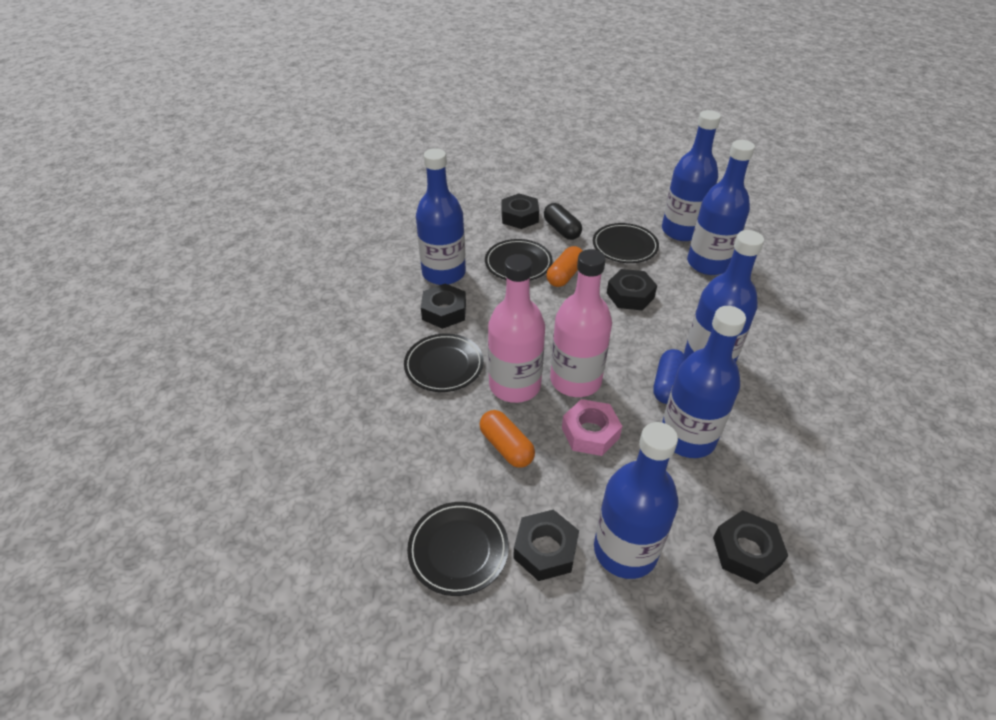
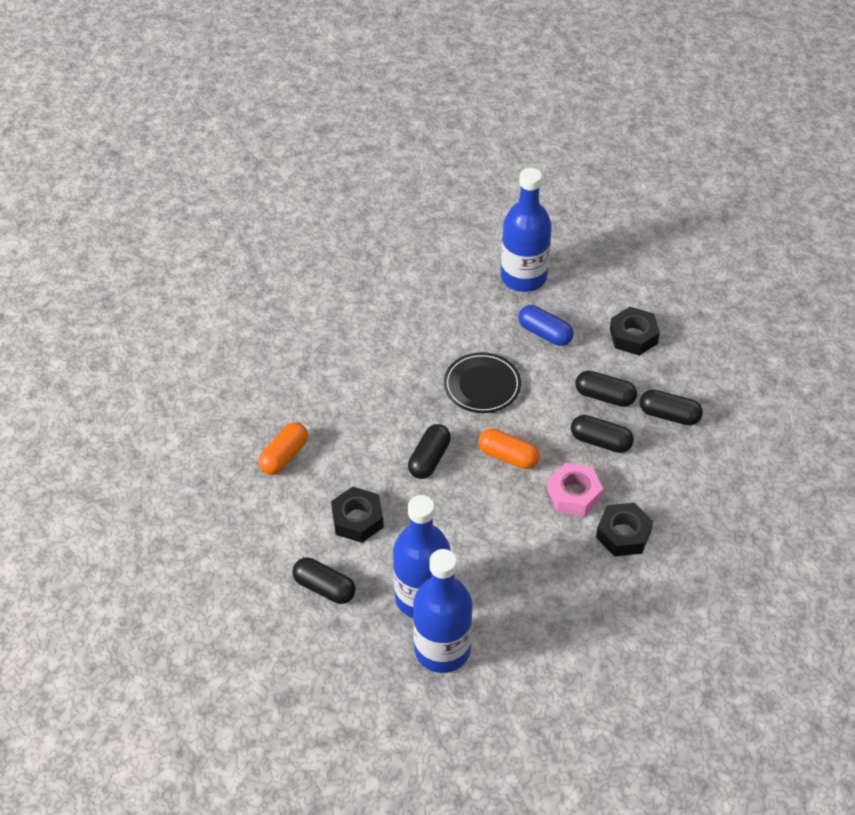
black capsule: 1 -> 5
black nut: 5 -> 3
black plate: 4 -> 1
blue bottle: 6 -> 3
pink bottle: 2 -> 0

